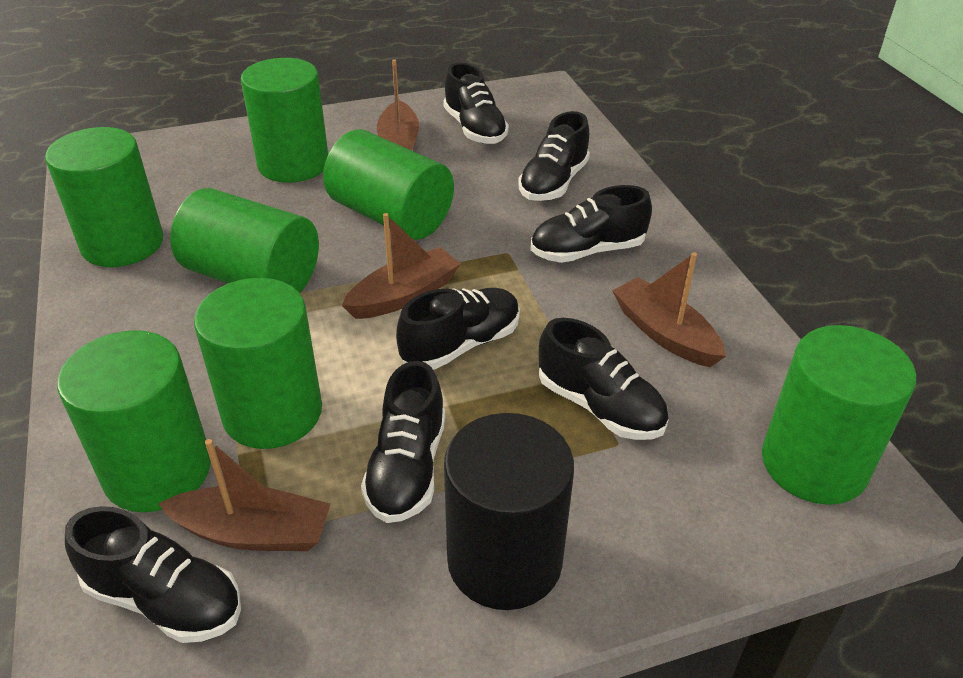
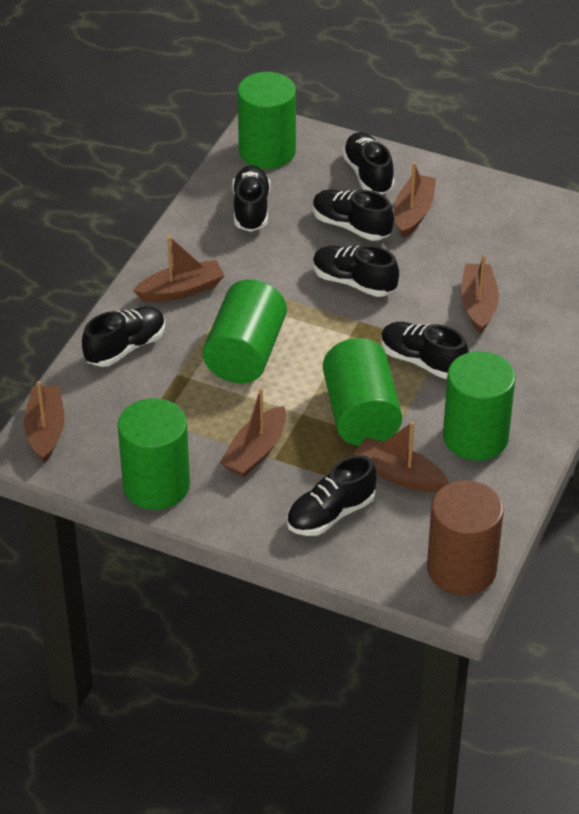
black cylinder: 1 -> 0
brown boat: 4 -> 6
brown cylinder: 0 -> 1
green cylinder: 7 -> 5

